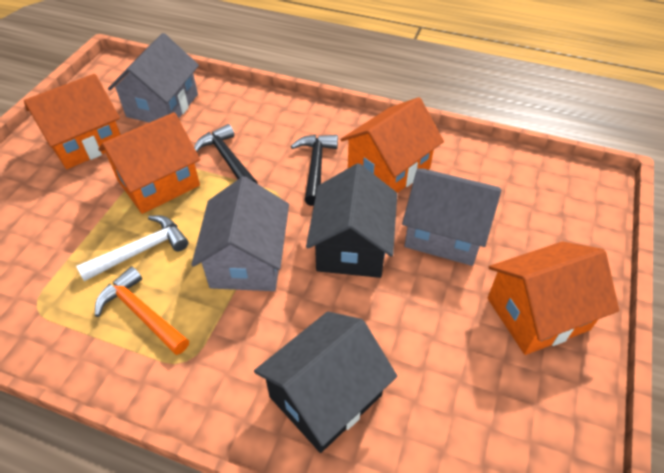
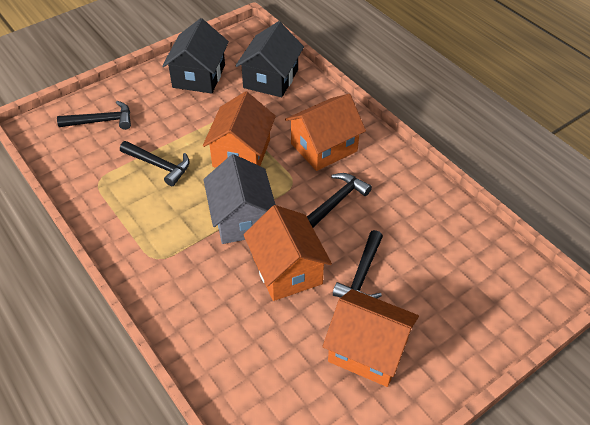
black hammer: 2 -> 4
grey house: 3 -> 1
orange hammer: 1 -> 0
white hammer: 1 -> 0

